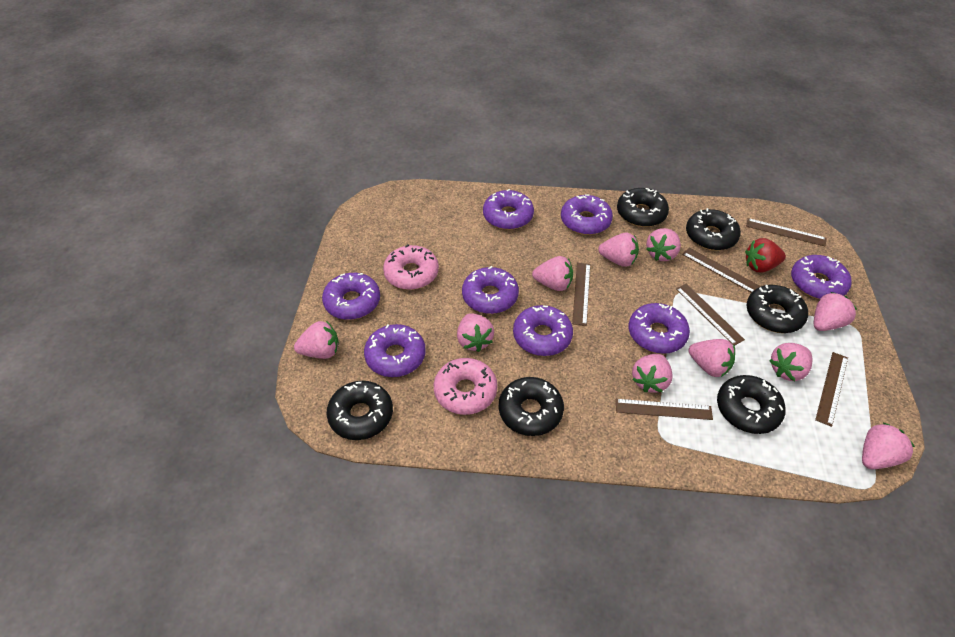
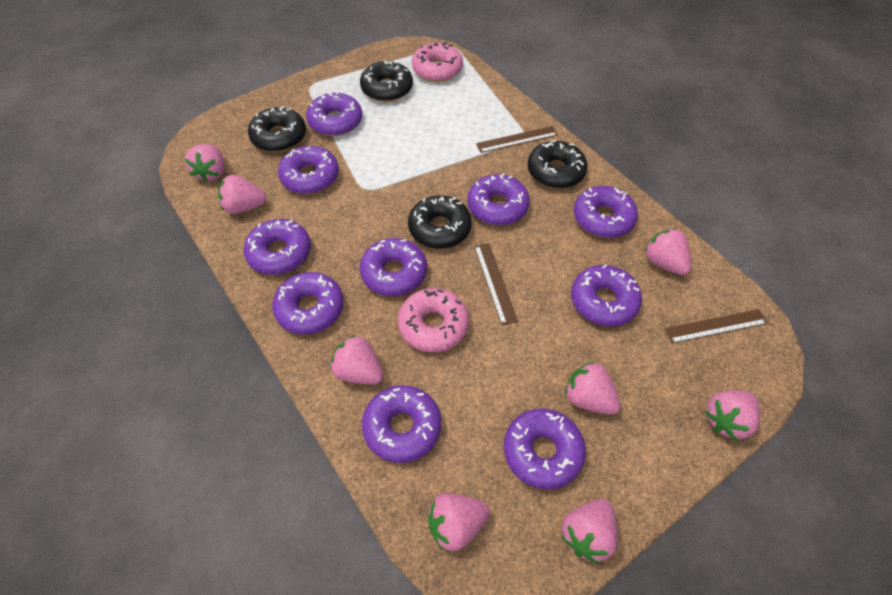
black donut: 6 -> 4
brown ruler: 6 -> 3
pink strawberry: 10 -> 8
purple donut: 8 -> 10
red strawberry: 1 -> 0

